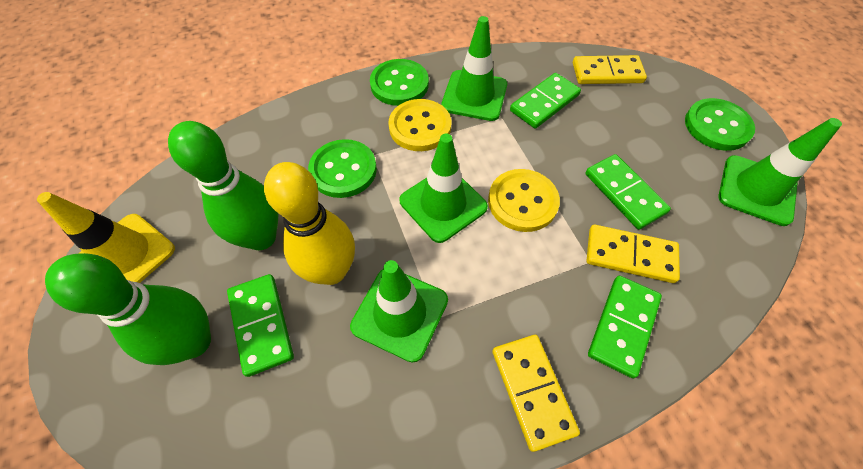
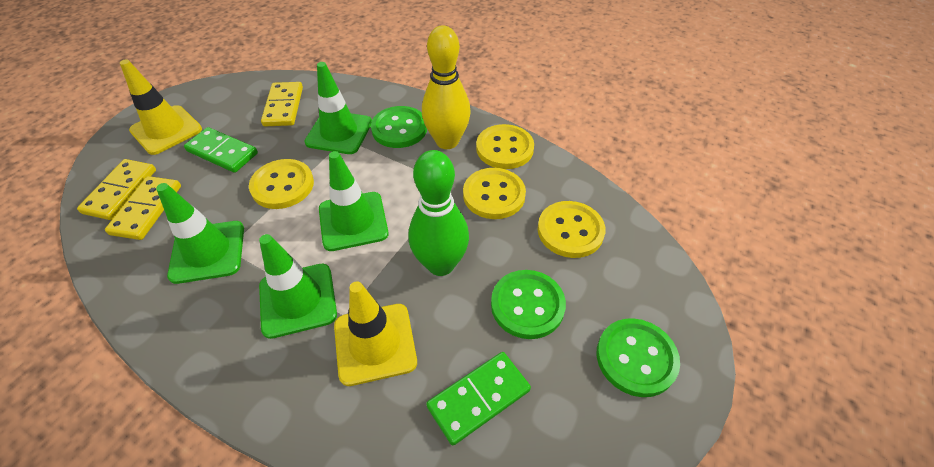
green bowling pin: 2 -> 1
green domino: 4 -> 2
yellow button: 2 -> 4
yellow traffic cone: 1 -> 2

